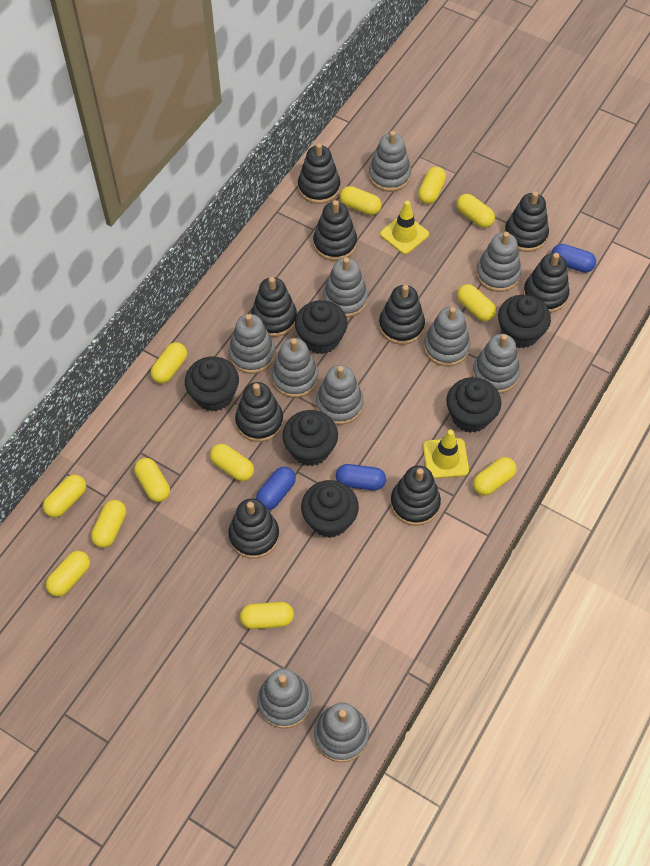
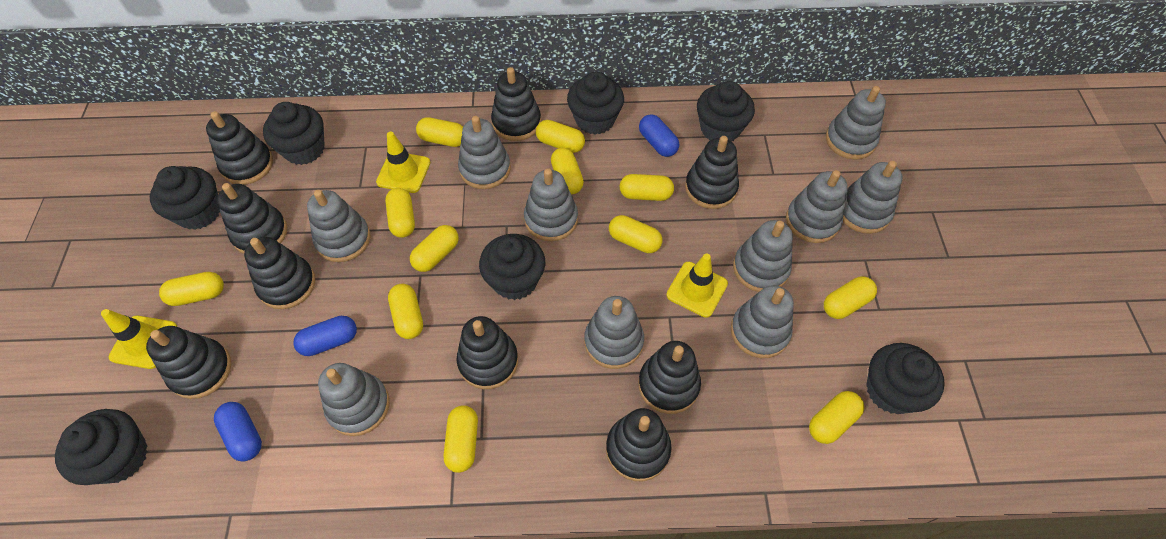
black cupcake: 6 -> 7
yellow traffic cone: 2 -> 3

